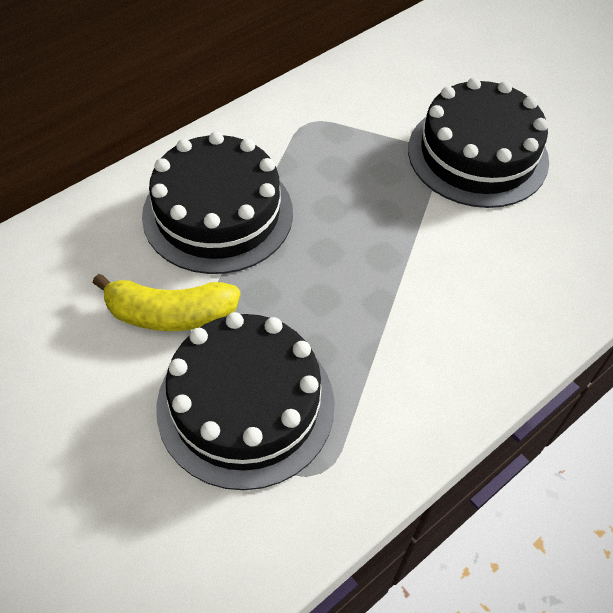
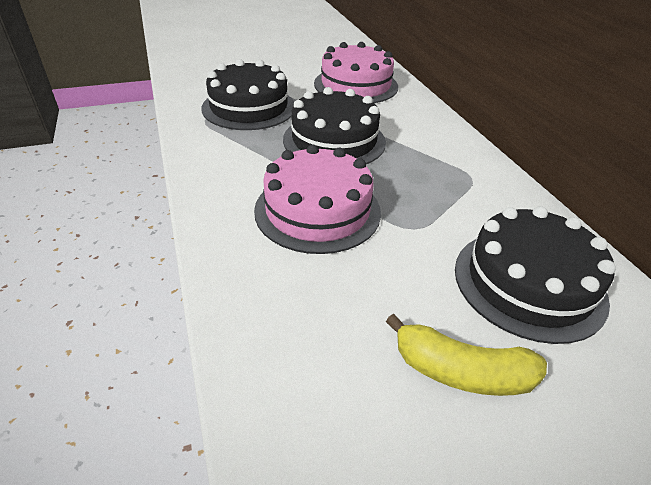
pink cake: 0 -> 2

